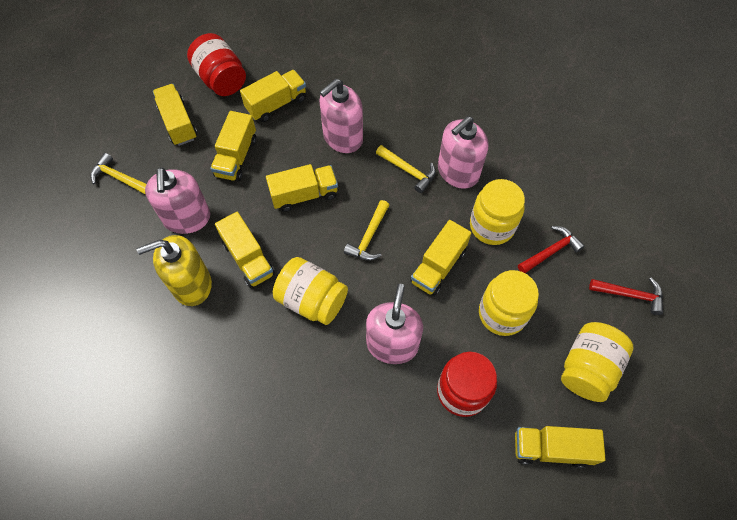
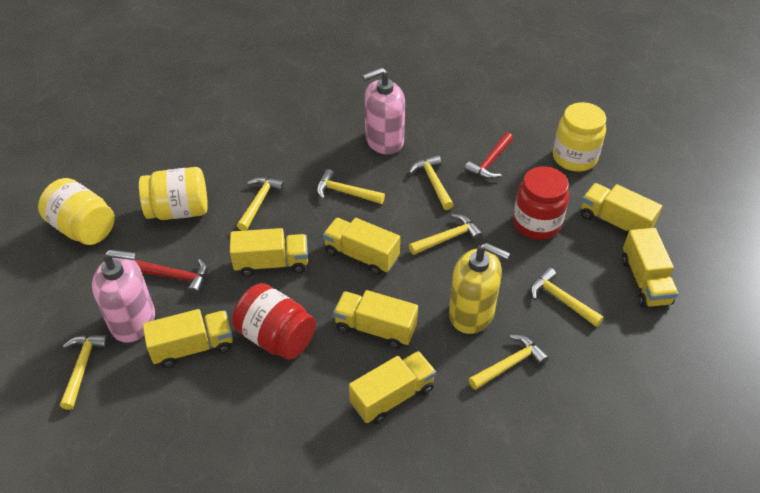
pink soap dispenser: 4 -> 2
yellow hammer: 3 -> 7
yellow jar: 4 -> 3

